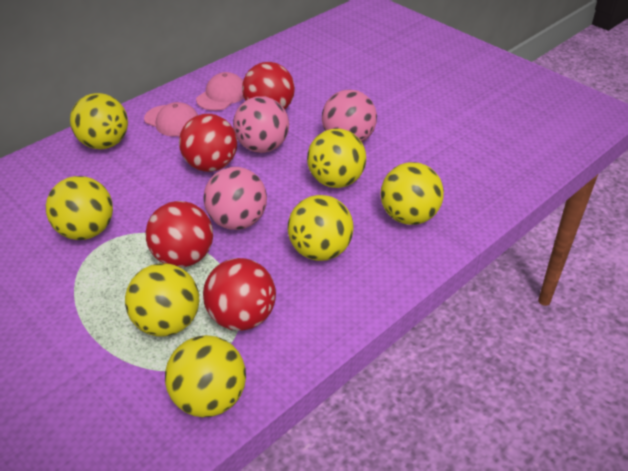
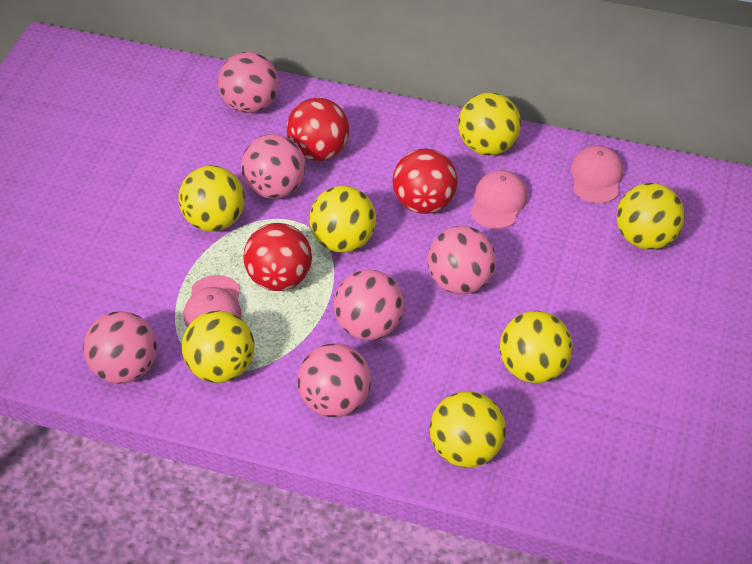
pink ball: 3 -> 6
pink cap: 2 -> 3
red ball: 4 -> 3

